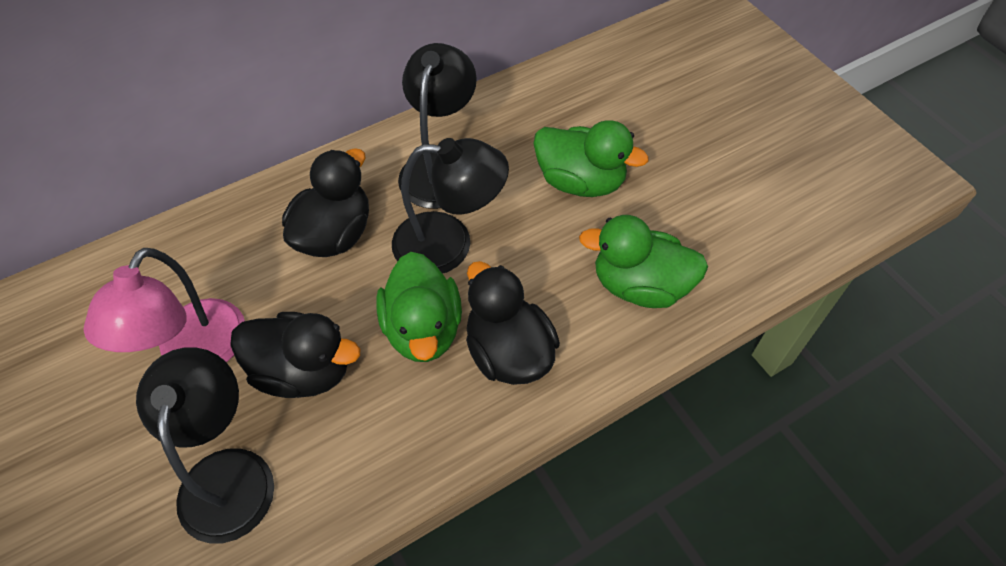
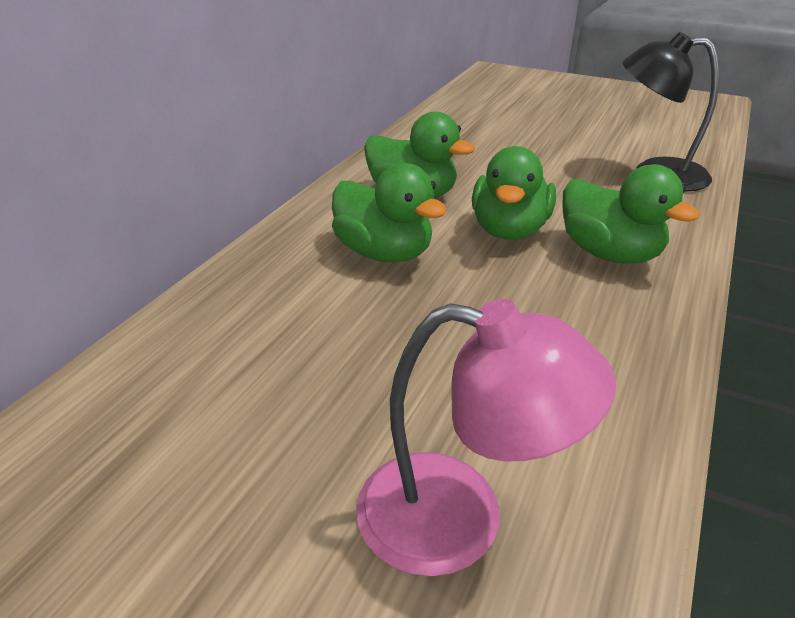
black duck: 3 -> 0
black lamp: 3 -> 1
green duck: 3 -> 4

